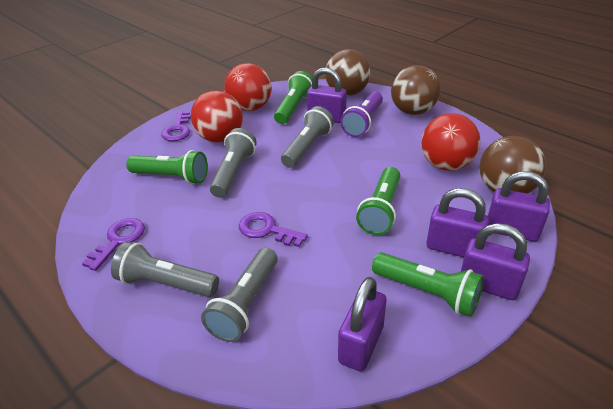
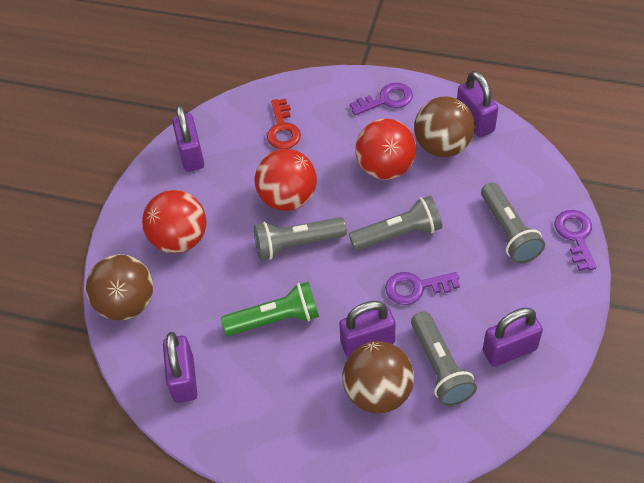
green flashlight: 4 -> 1
purple flashlight: 1 -> 0
red key: 0 -> 1

